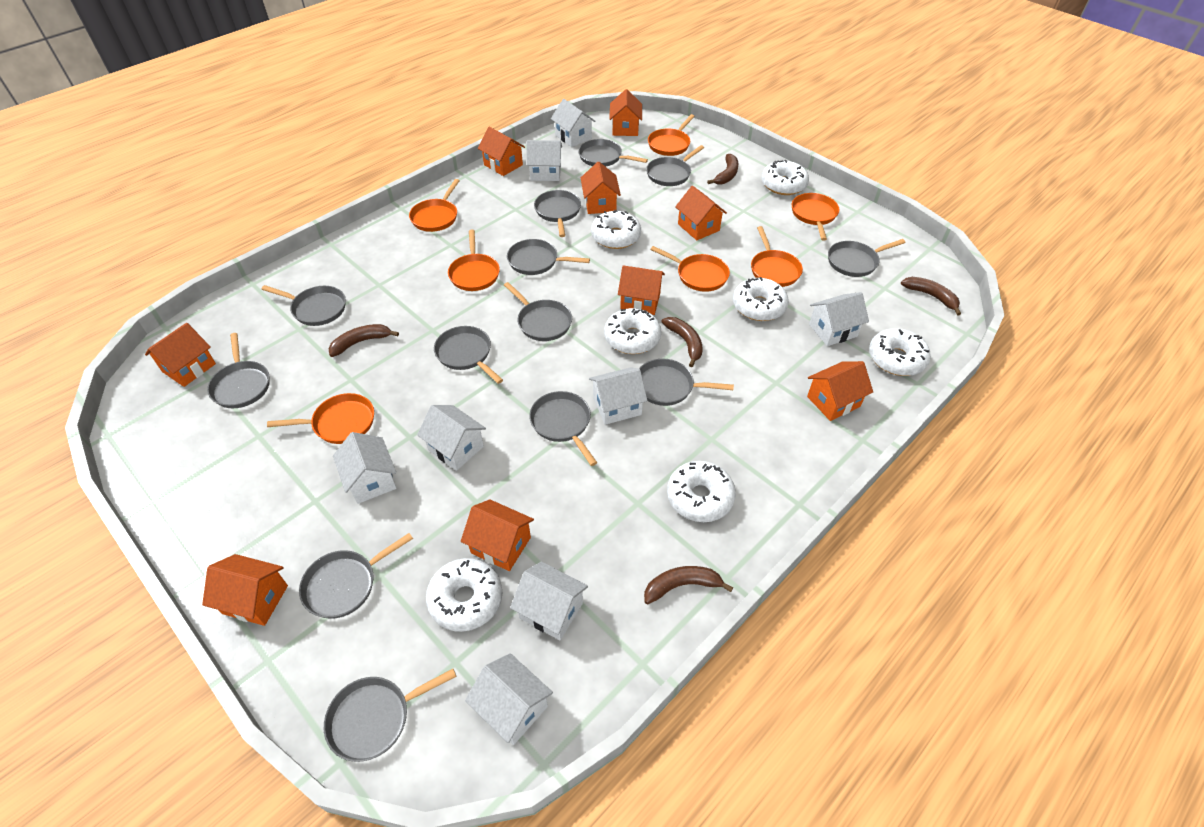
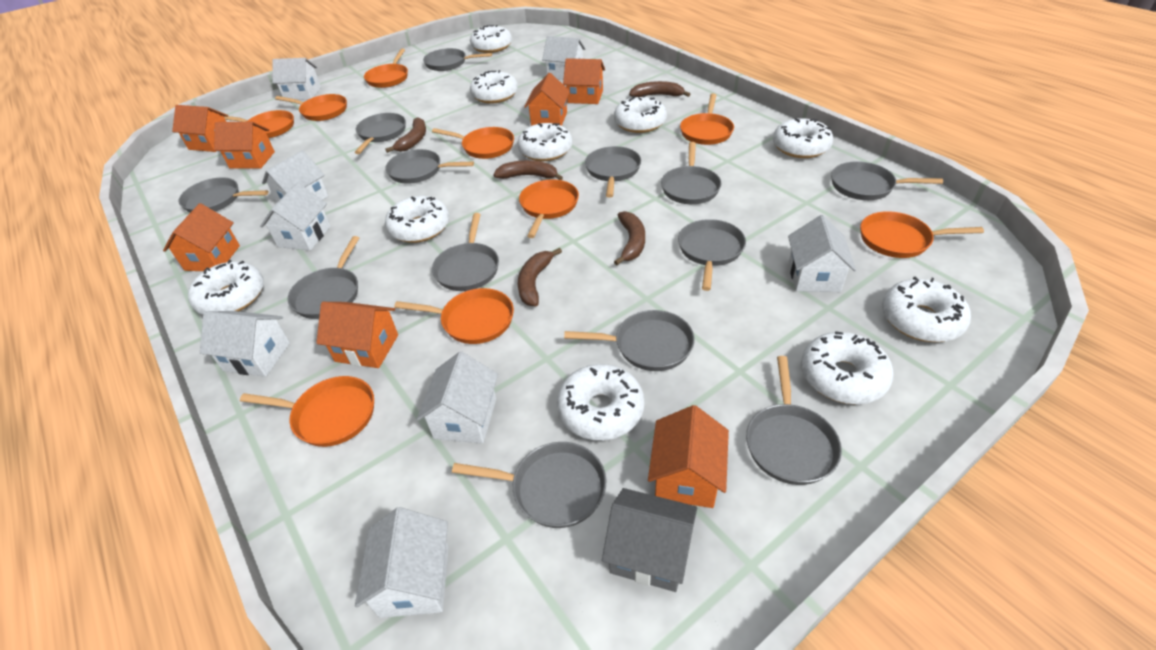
grey house: 0 -> 1
orange house: 9 -> 7
orange pan: 7 -> 9
white donut: 7 -> 10

